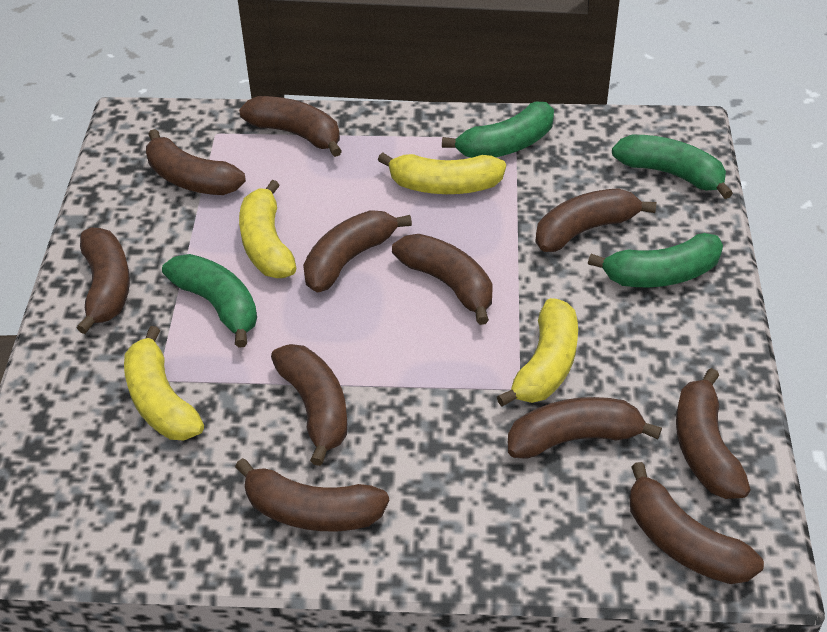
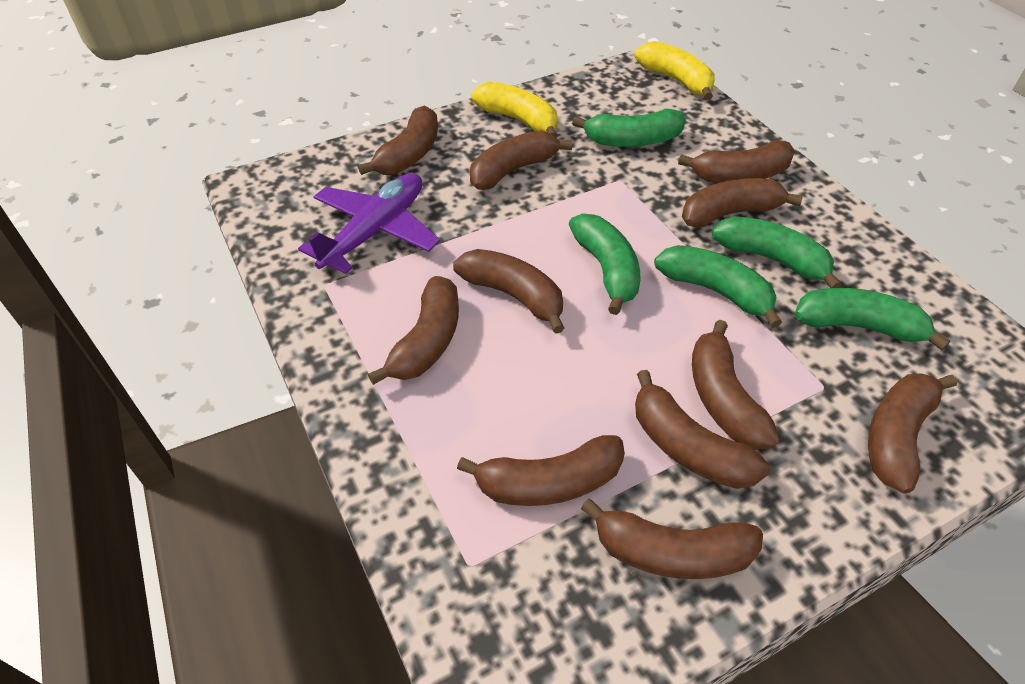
green banana: 4 -> 5
purple plane: 0 -> 1
yellow banana: 4 -> 2

